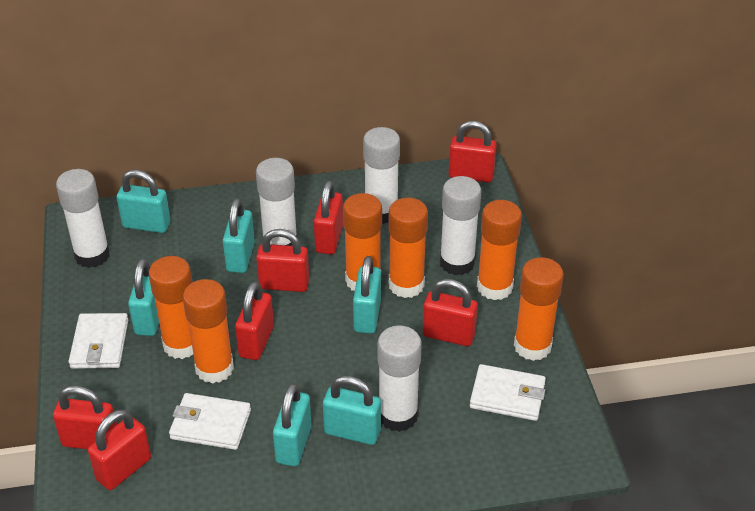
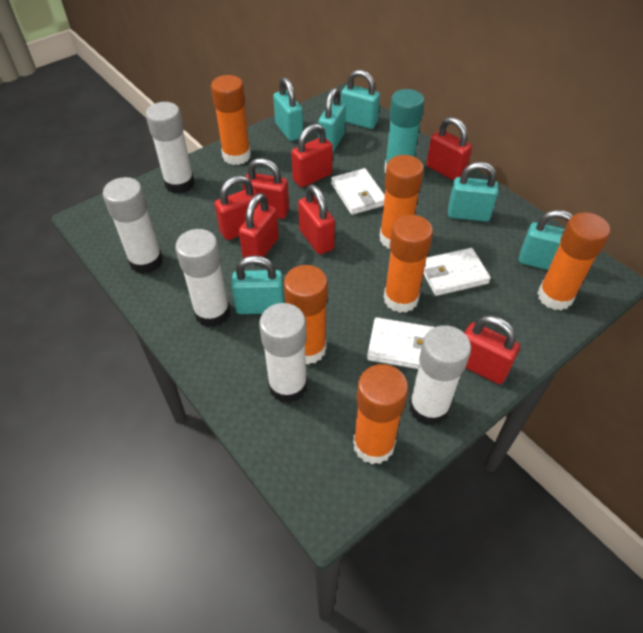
turquoise glue stick: 0 -> 1

